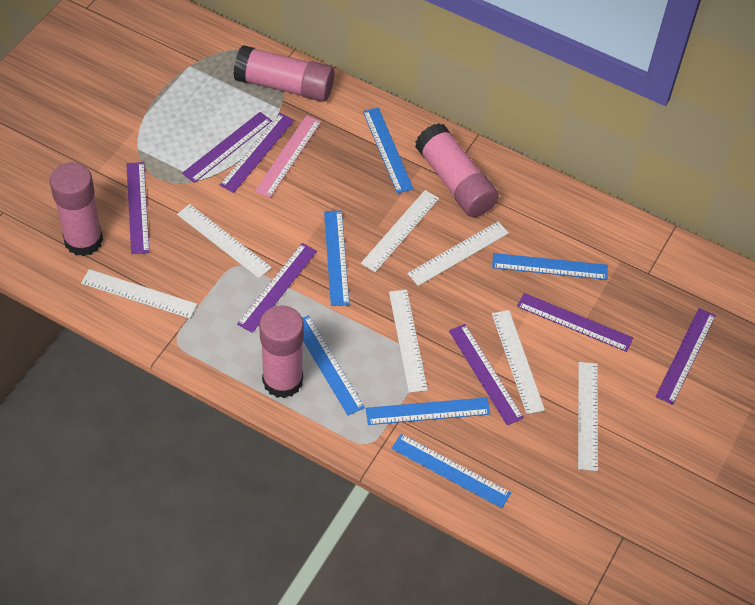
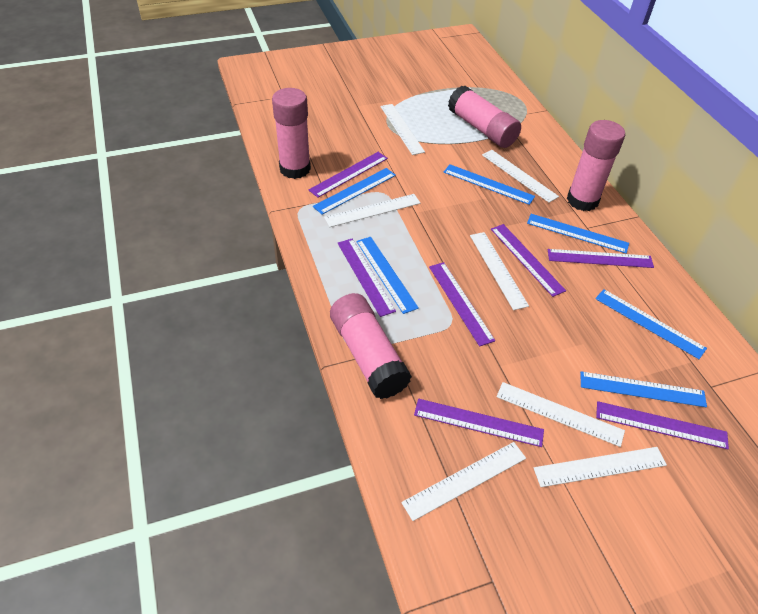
pink ruler: 1 -> 0

